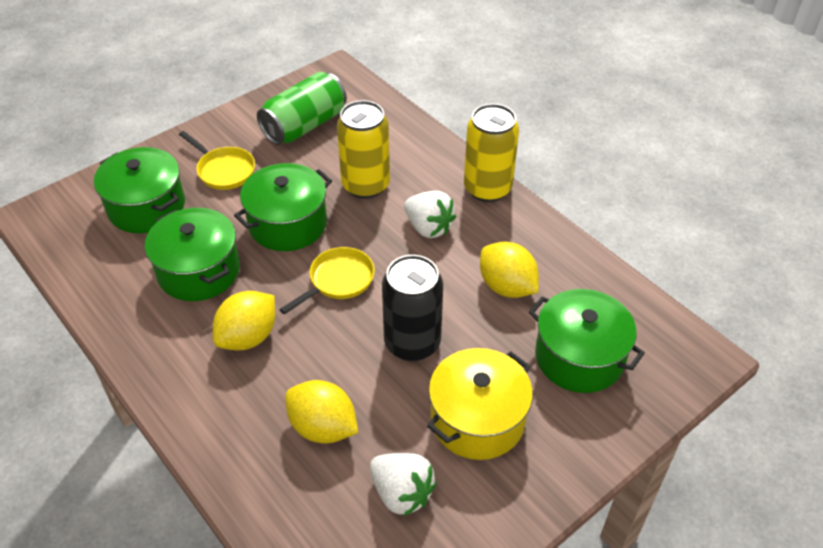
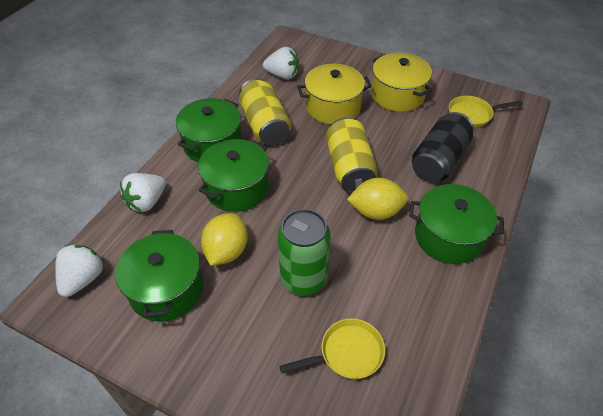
white strawberry: 2 -> 3
yellow lemon: 3 -> 2
yellow pot: 1 -> 2

